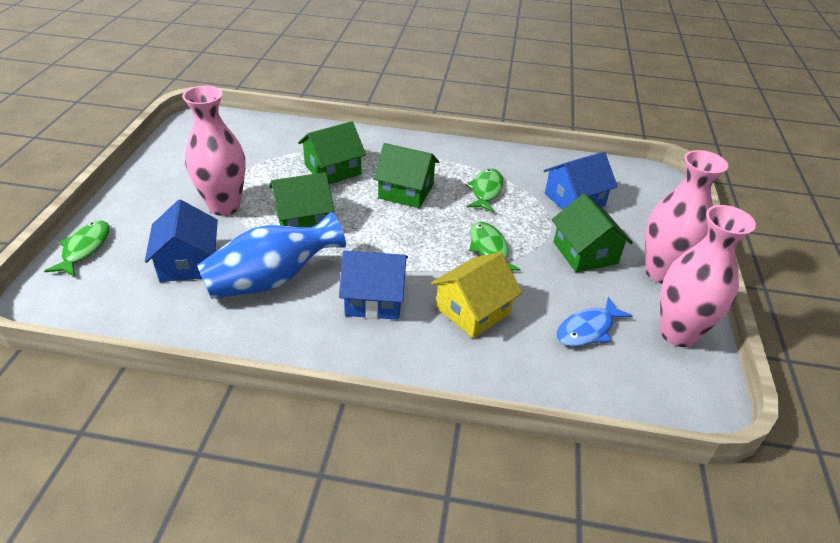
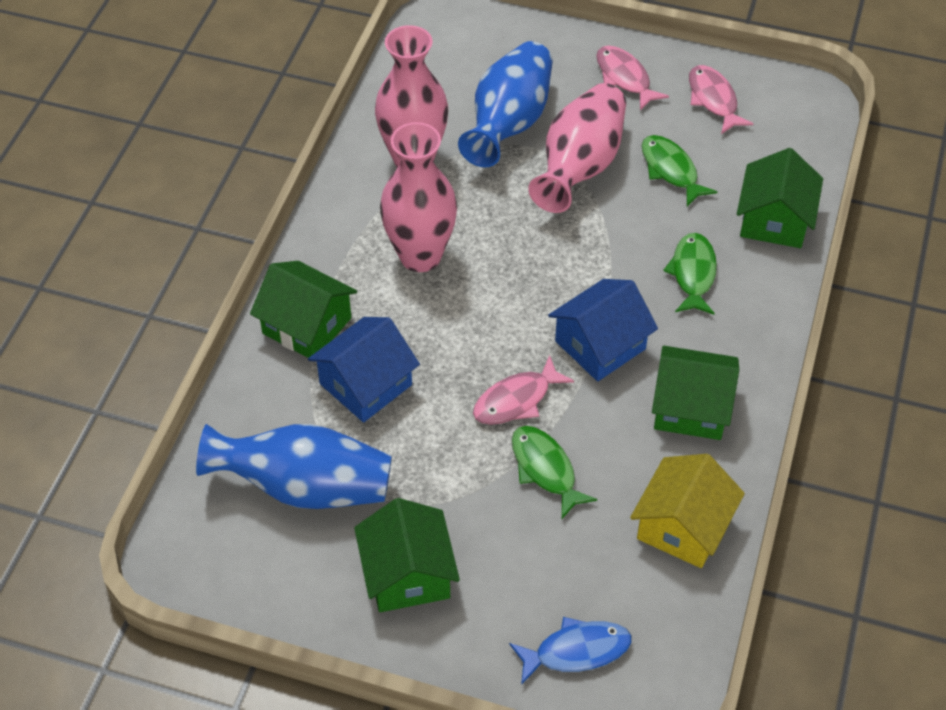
blue house: 3 -> 2
blue vase: 1 -> 2
pink fish: 0 -> 3

